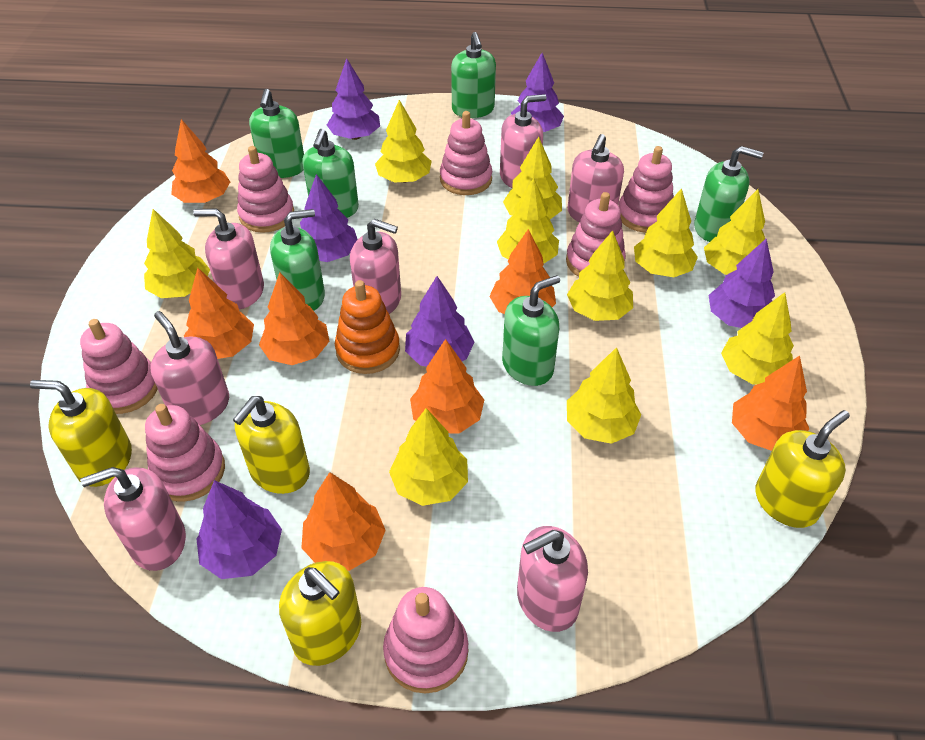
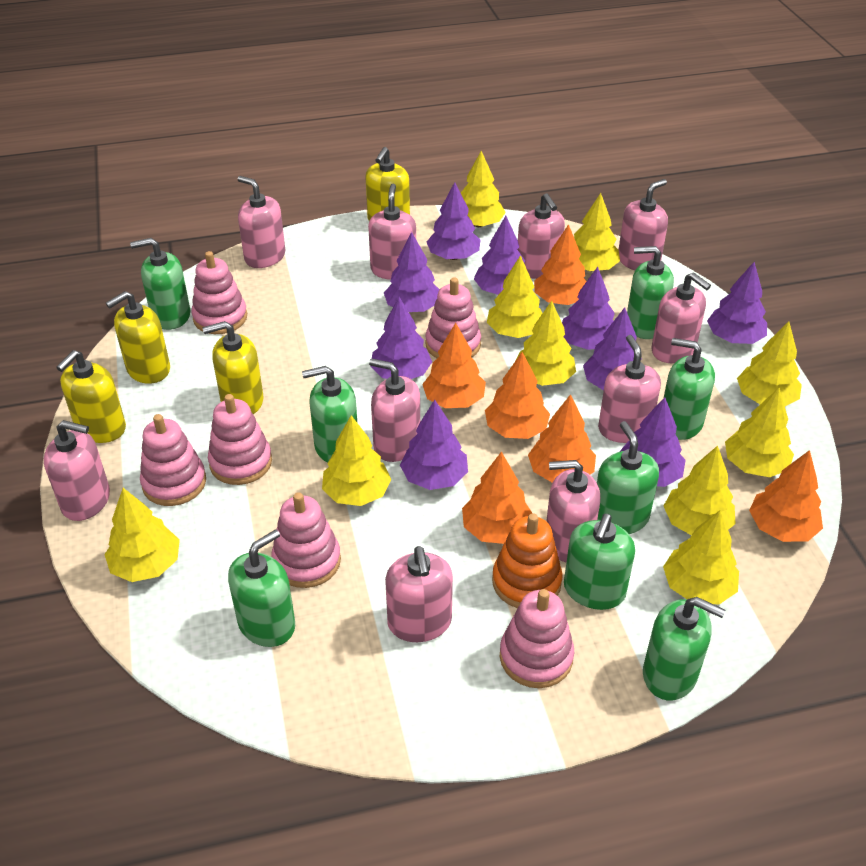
green soap dispenser: 6 -> 8
orange tree: 7 -> 6
pink soap dispenser: 7 -> 10
pink stacking toy: 7 -> 6
purple tree: 6 -> 9

